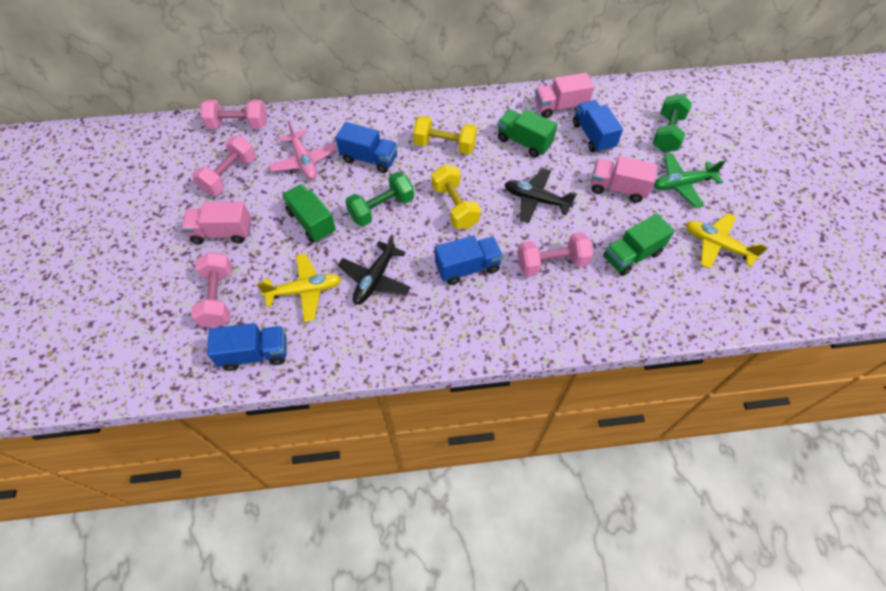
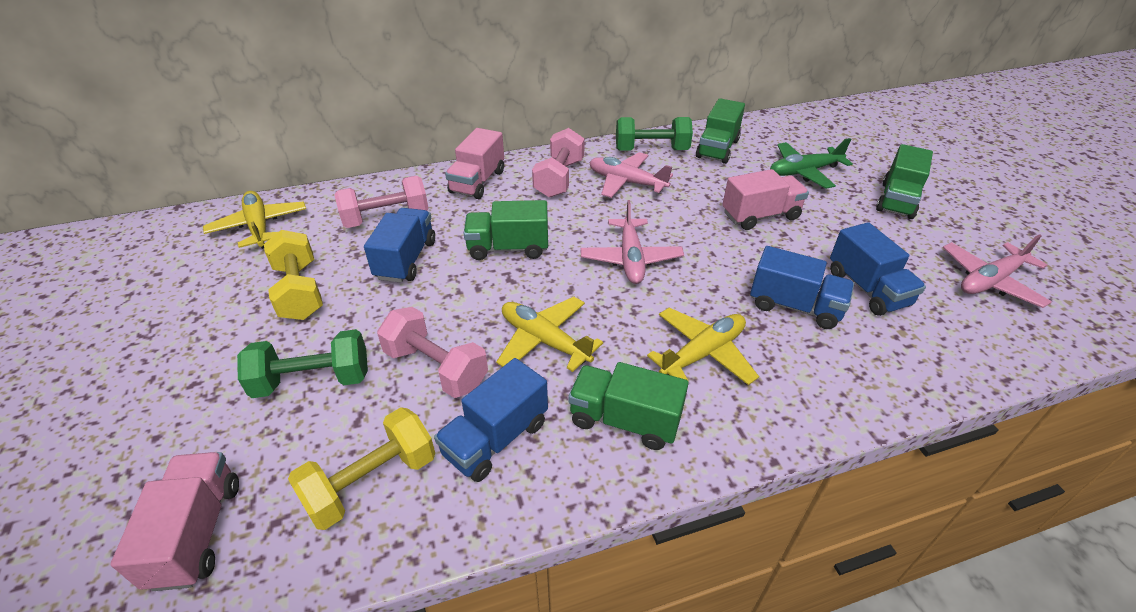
black plane: 2 -> 0
green truck: 3 -> 4
pink dumbbell: 4 -> 3
pink plane: 1 -> 3
yellow plane: 2 -> 3

